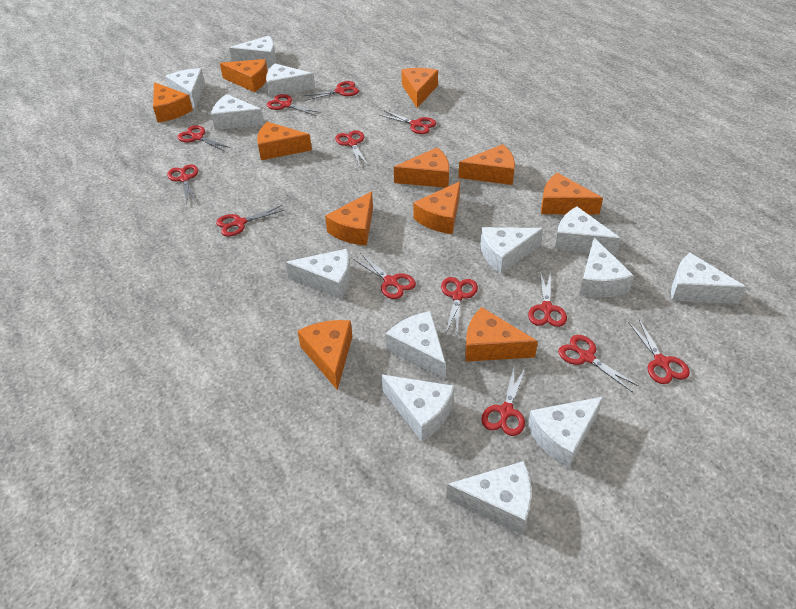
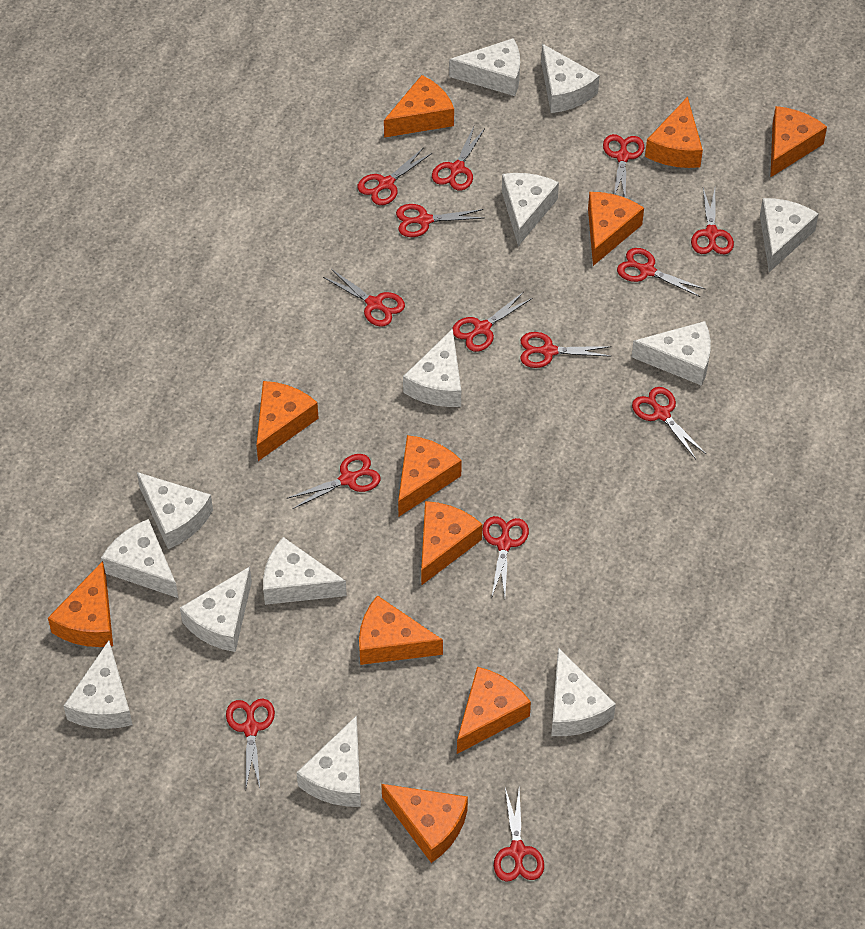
red scissors: 13 -> 14

